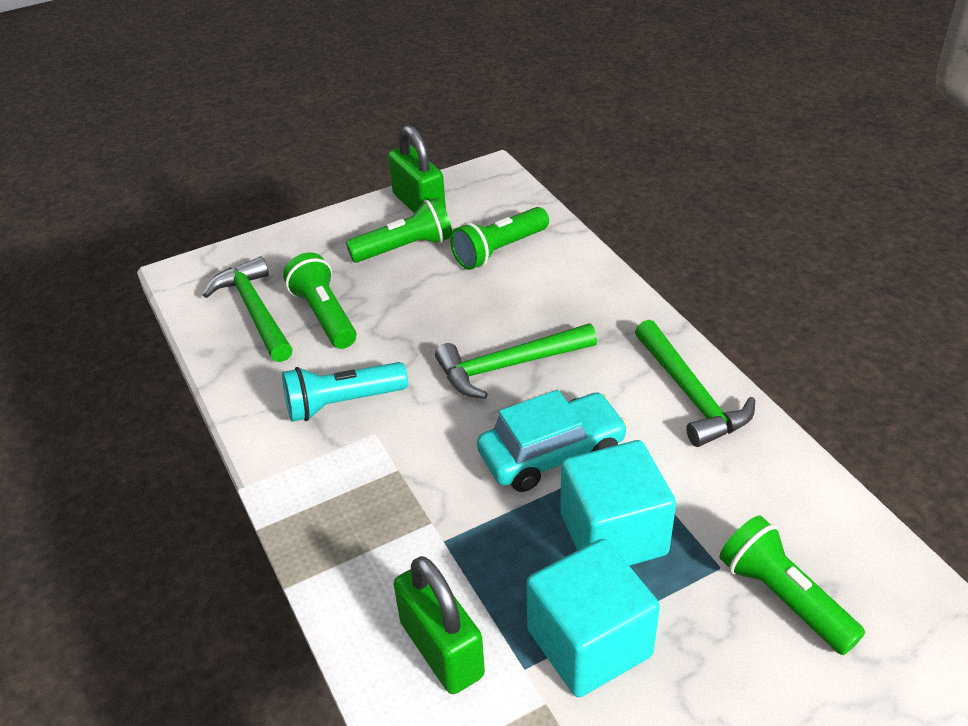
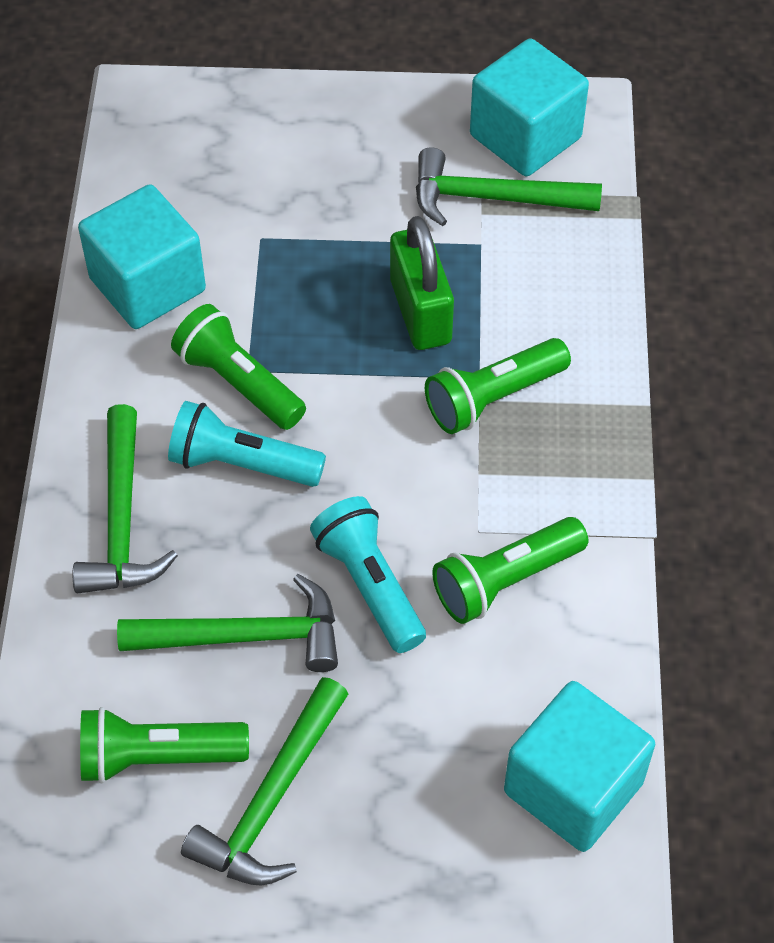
green hammer: 3 -> 4
green padlock: 2 -> 1
turquoise car: 1 -> 0
turquoise cube: 2 -> 3
turquoise flashlight: 1 -> 2

